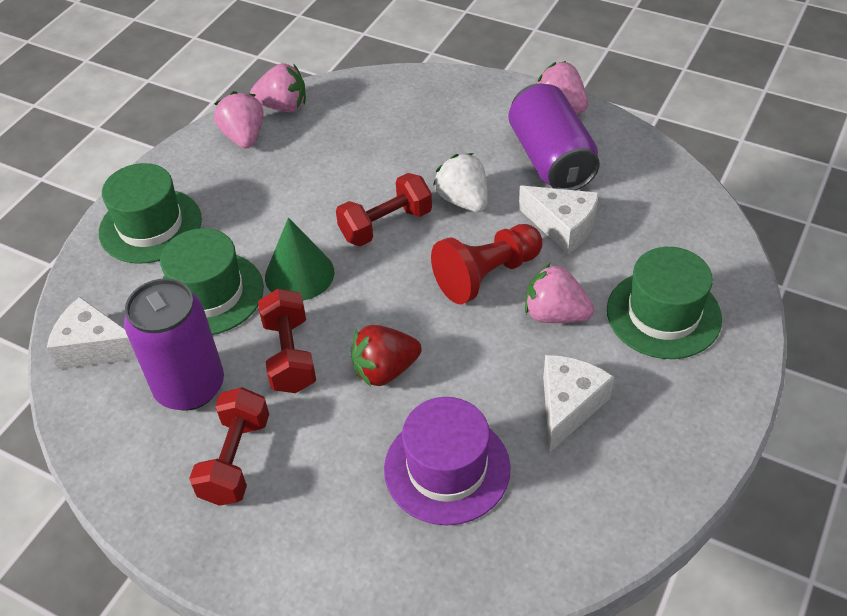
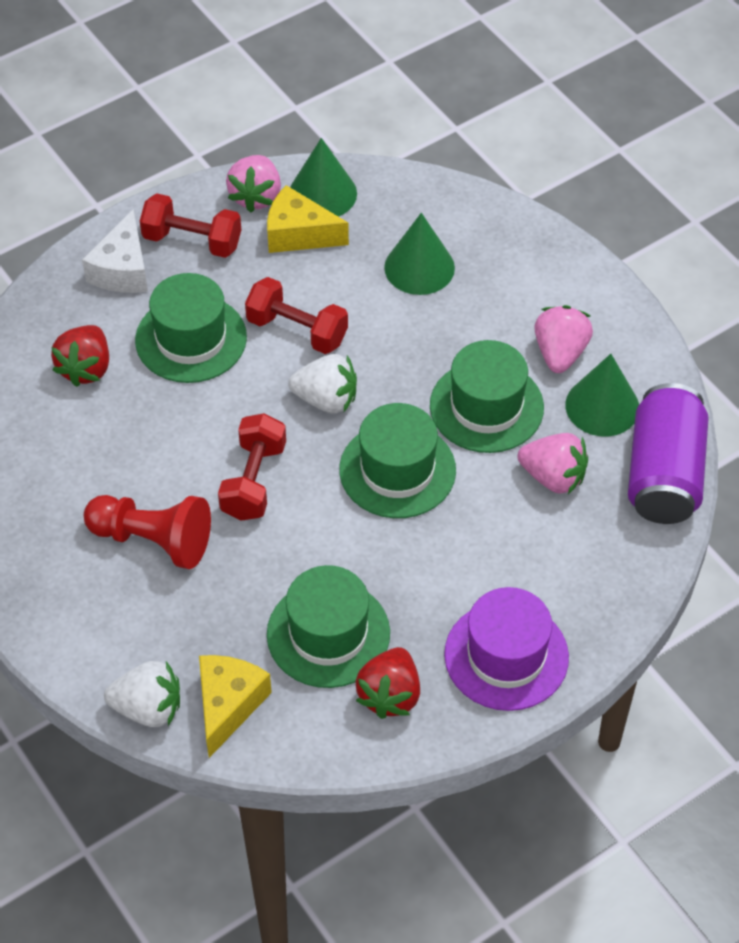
green cone: 1 -> 3
green hat: 3 -> 4
pink strawberry: 4 -> 3
purple can: 2 -> 1
red strawberry: 1 -> 2
white cheese: 3 -> 1
white strawberry: 1 -> 2
yellow cheese: 0 -> 2

